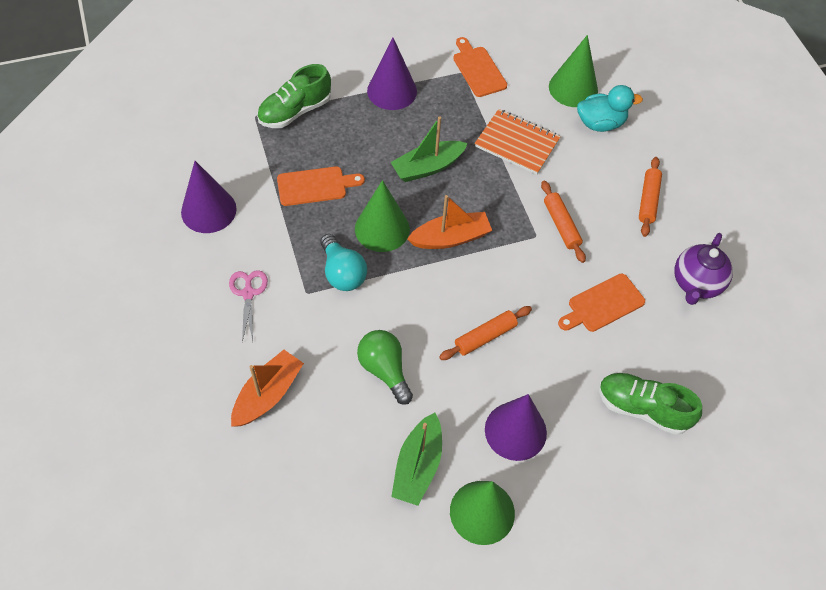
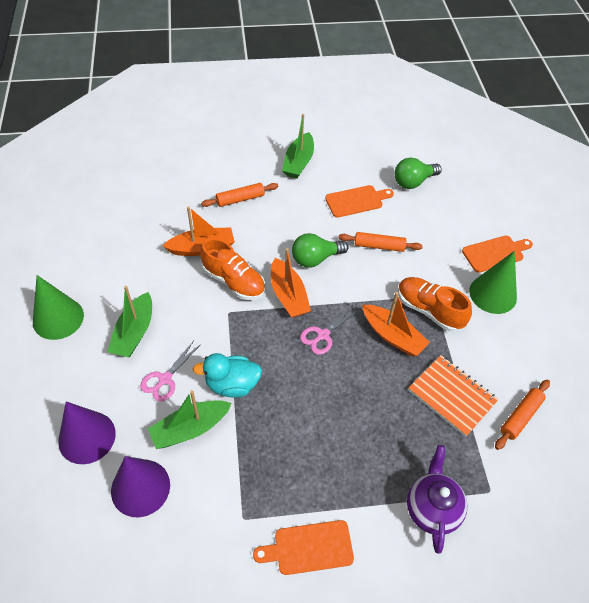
green boat: 2 -> 3
green cone: 3 -> 2
green light bulb: 1 -> 2
green shoe: 2 -> 0
orange boat: 2 -> 3
orange shoe: 0 -> 2
pink scissors: 1 -> 2
purple cone: 3 -> 2
turquoise light bulb: 1 -> 0

